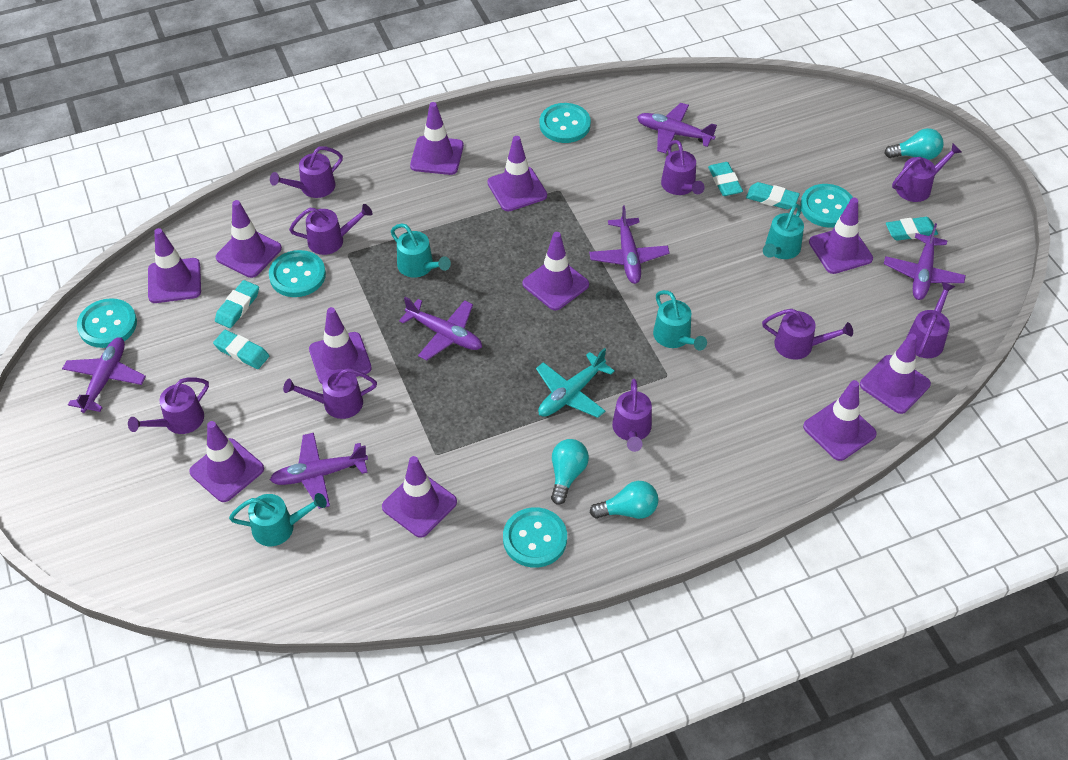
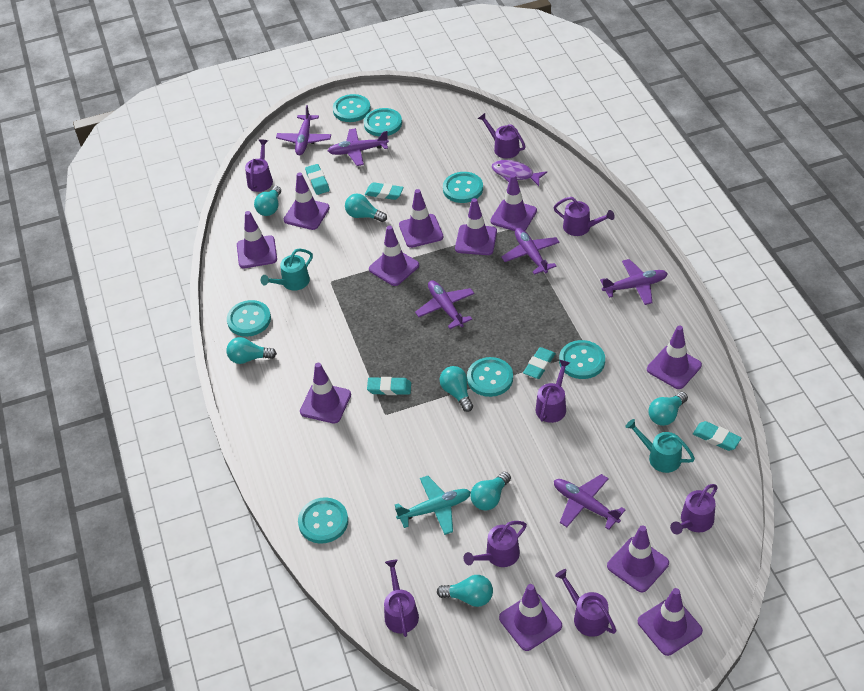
purple fish: 0 -> 1
purple watering can: 9 -> 8
turquoise button: 5 -> 7
turquoise light bulb: 3 -> 7
turquoise watering can: 4 -> 2

